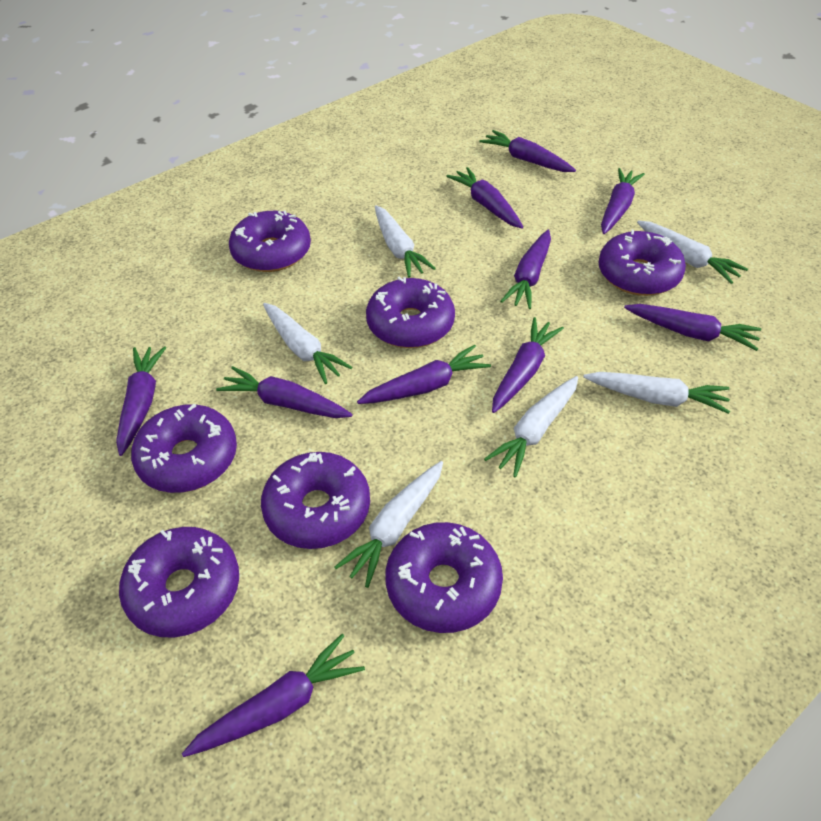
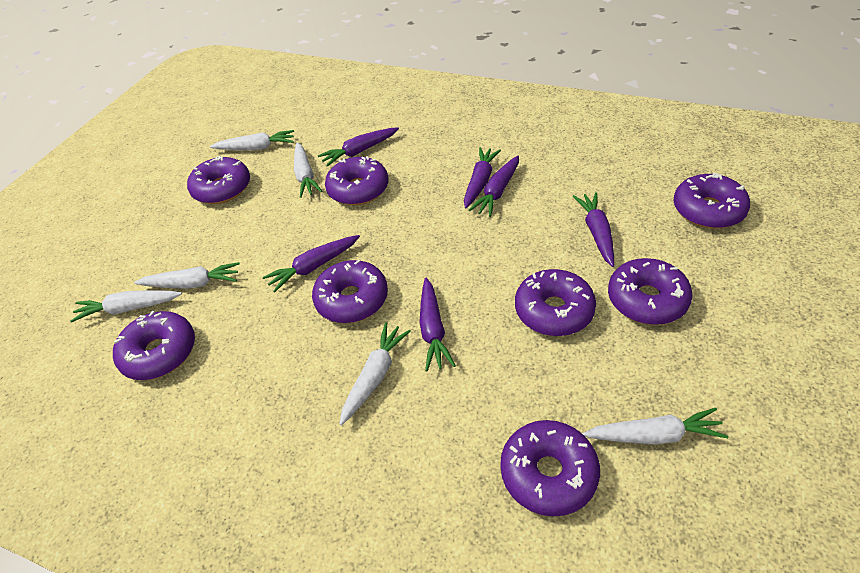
purple carrot: 10 -> 6
purple donut: 7 -> 8

